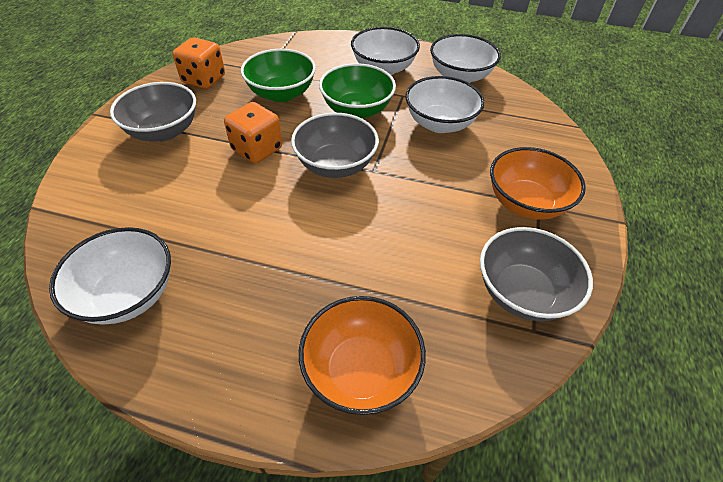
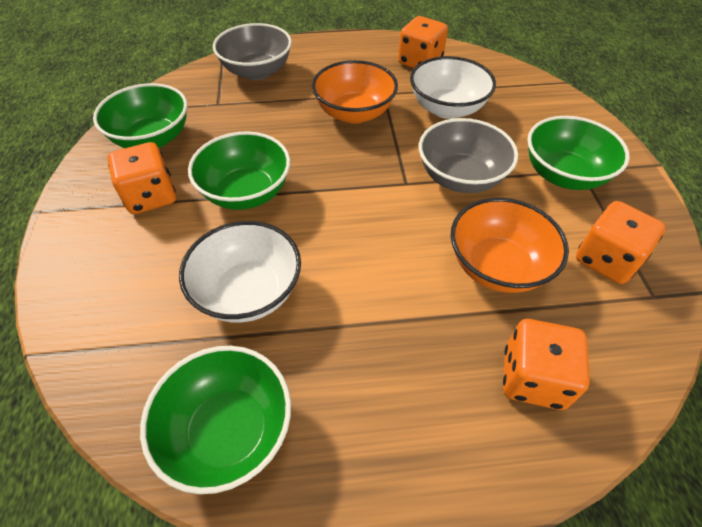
green bowl: 2 -> 4
grey bowl: 3 -> 2
orange dice: 2 -> 4
white bowl: 4 -> 2

